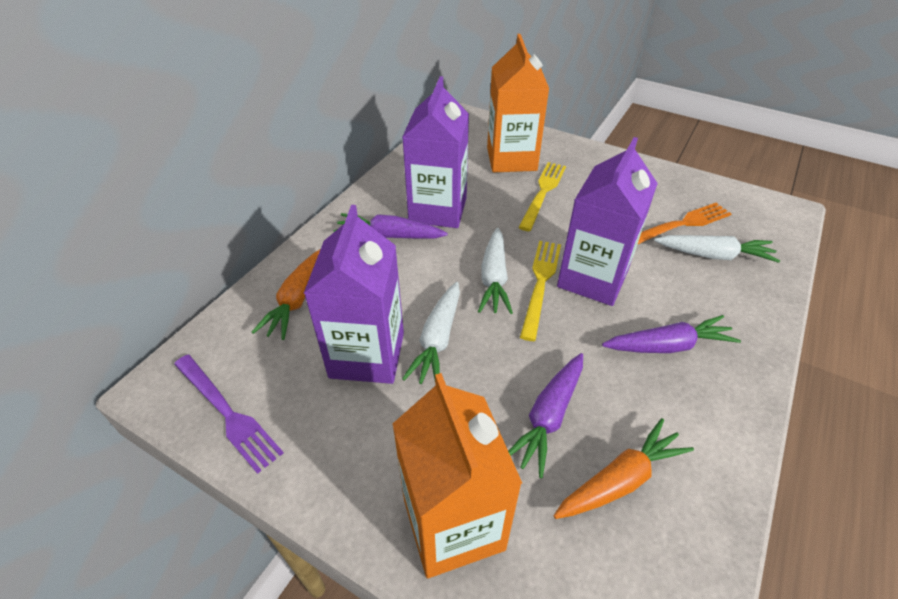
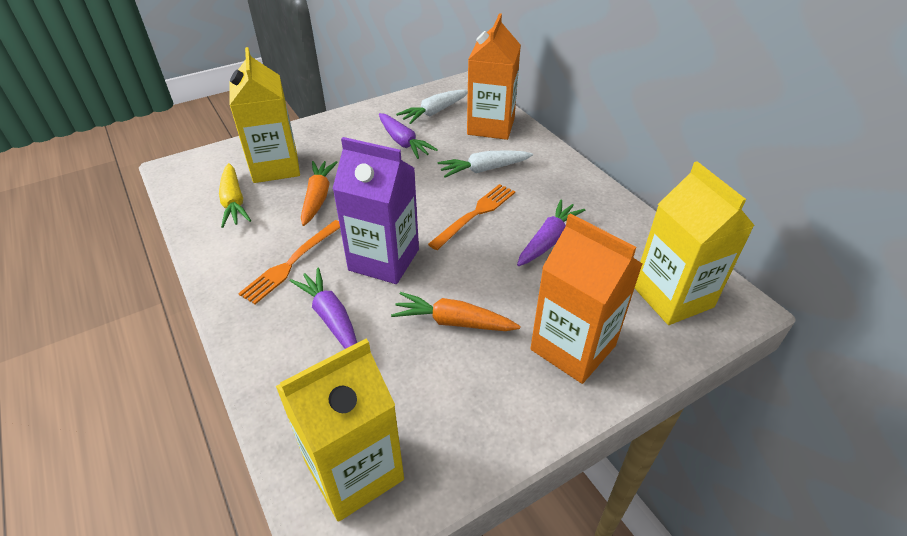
orange fork: 1 -> 2
purple carton: 3 -> 1
purple fork: 1 -> 0
white carrot: 3 -> 2
yellow carrot: 0 -> 1
yellow carton: 0 -> 3
yellow fork: 2 -> 0

